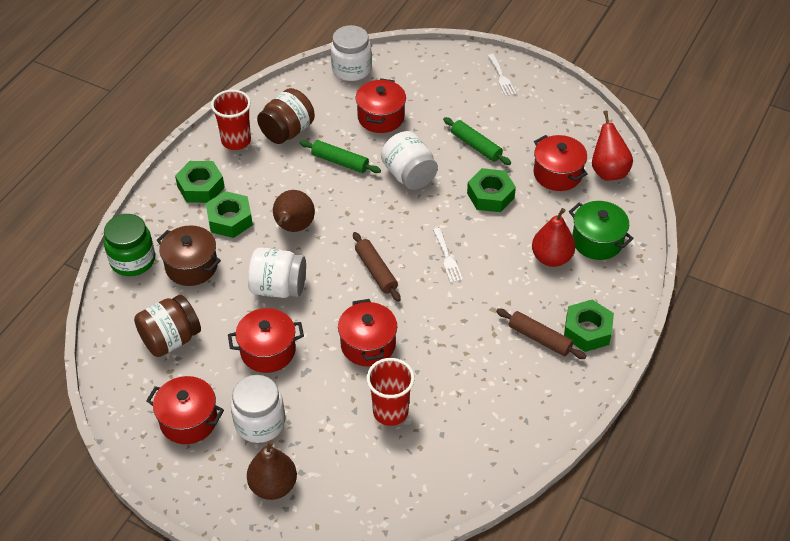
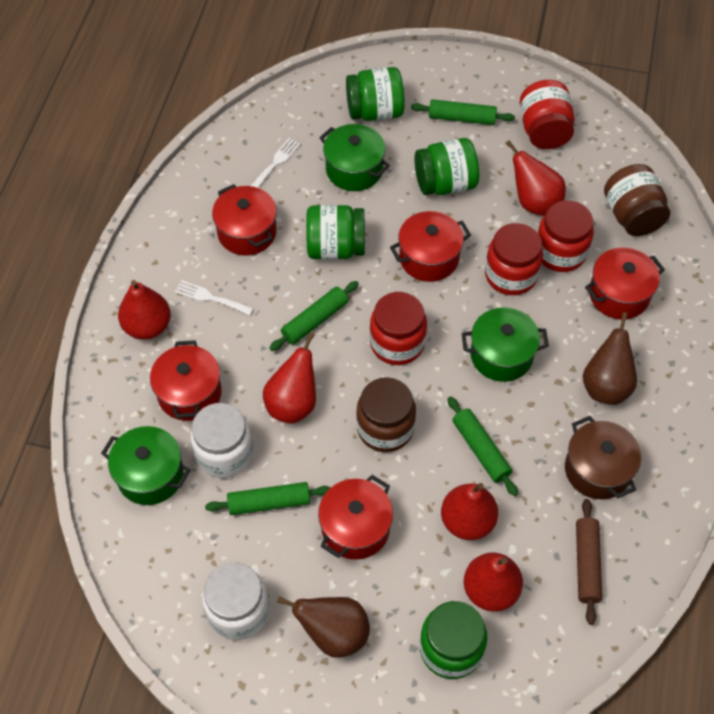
brown rolling pin: 2 -> 1
green jar: 1 -> 4
green nut: 4 -> 0
green pot: 1 -> 3
green rolling pin: 2 -> 4
red cup: 2 -> 0
red jar: 0 -> 4
red pear: 2 -> 5
white jar: 4 -> 2

